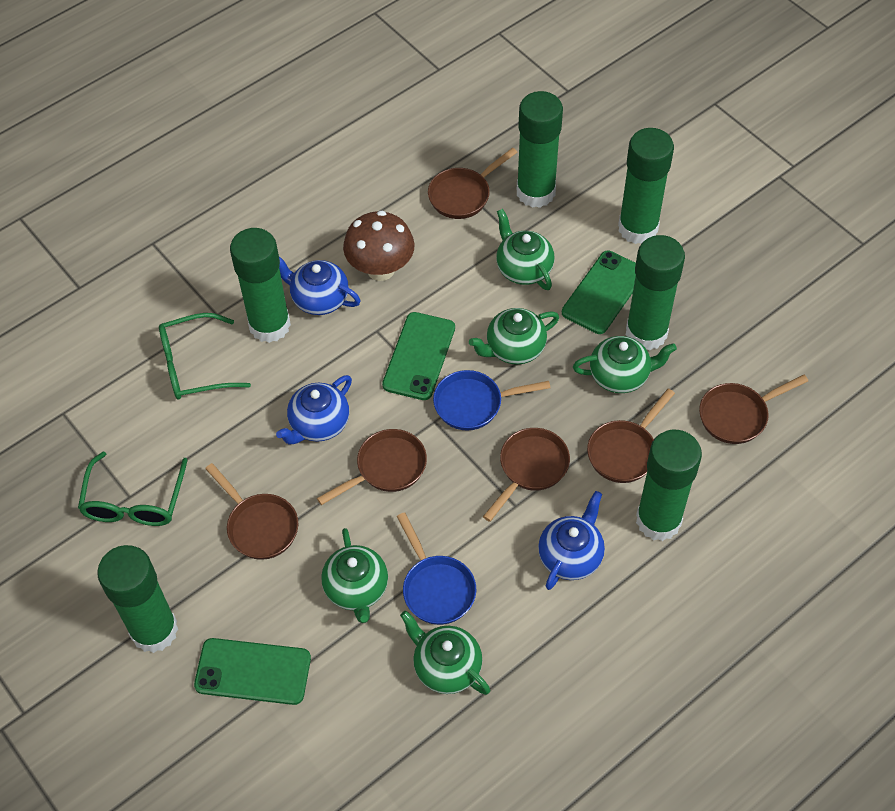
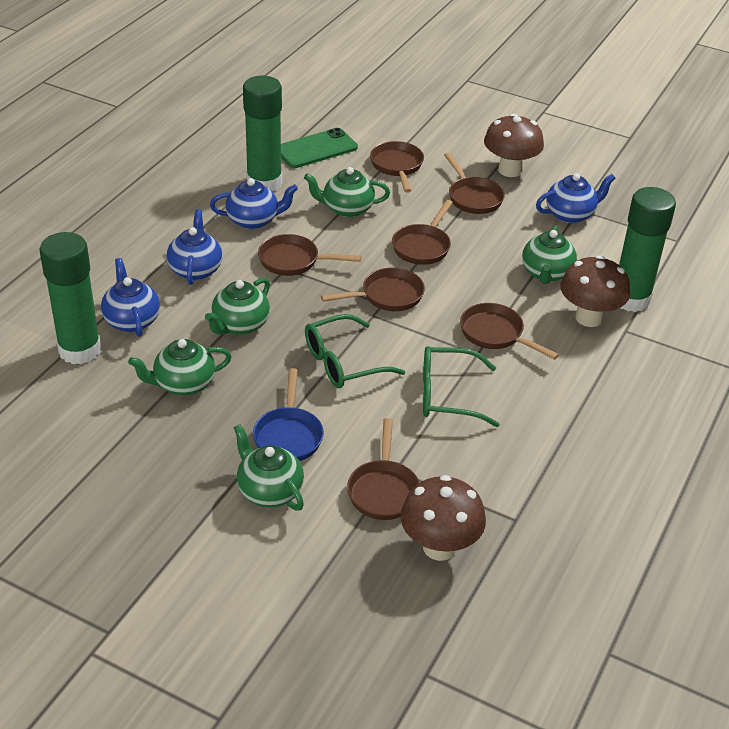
blue pan: 2 -> 1
blue teapot: 3 -> 4
brown mushroom: 1 -> 3
brown pan: 6 -> 7
green glue stick: 6 -> 3
green phone: 3 -> 1

